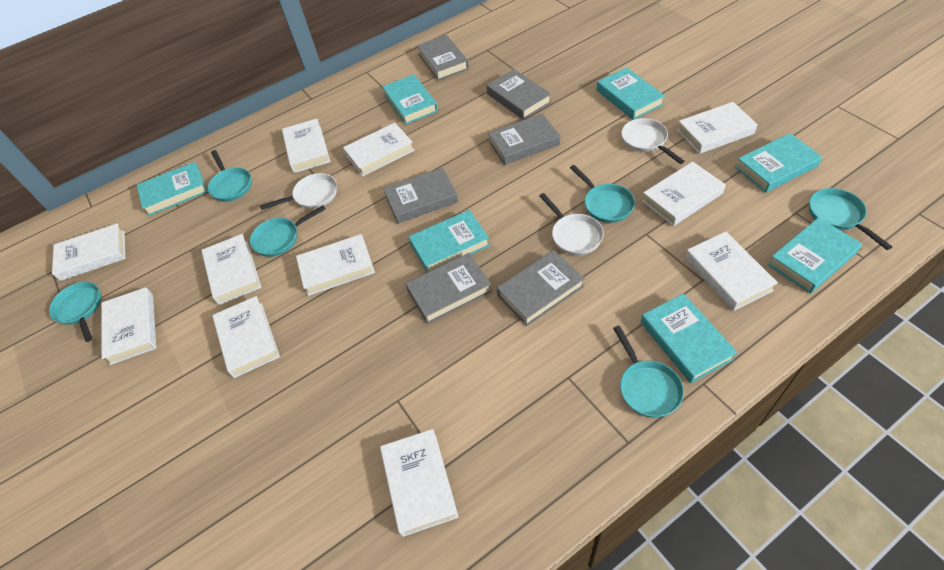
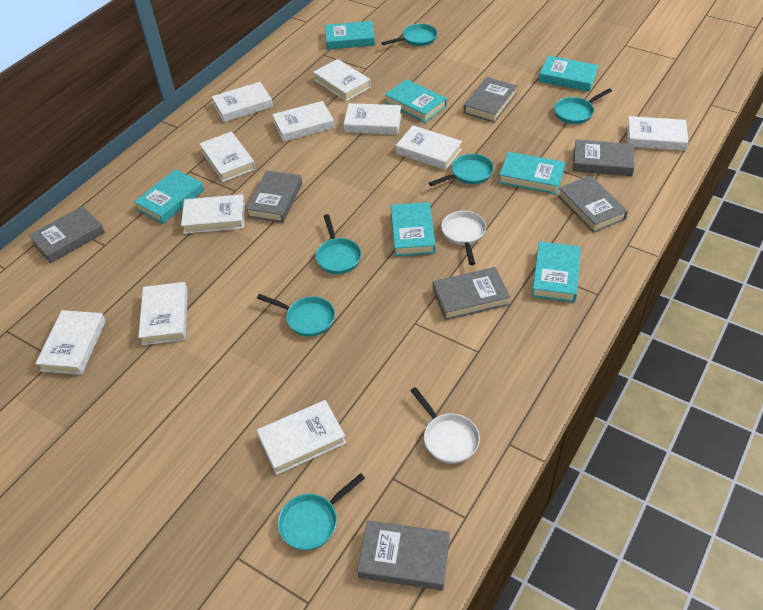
grey book: 6 -> 7
white pan: 3 -> 2

